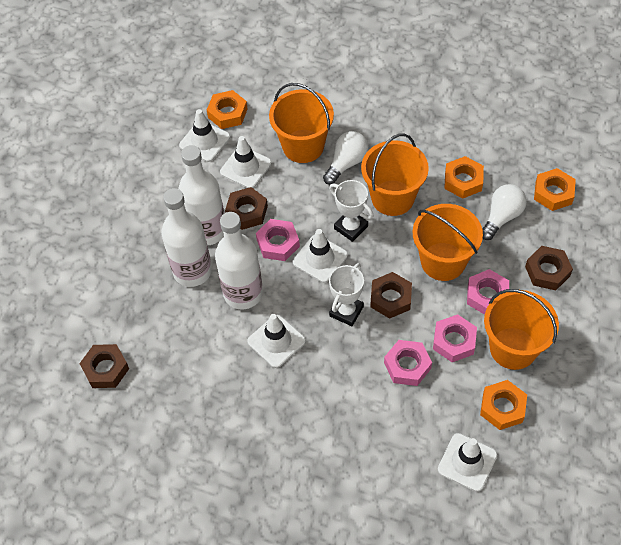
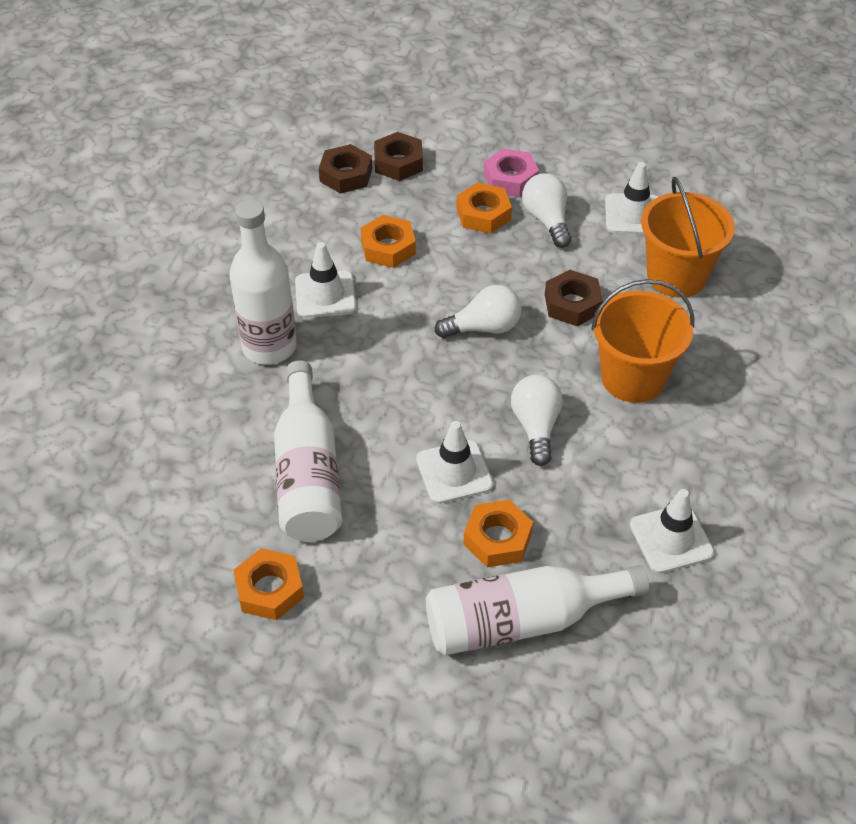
brown nut: 4 -> 3
orange bucket: 4 -> 2
pink nut: 4 -> 1
white light bulb: 2 -> 3
white traffic cone: 5 -> 4
white trophy: 2 -> 0

